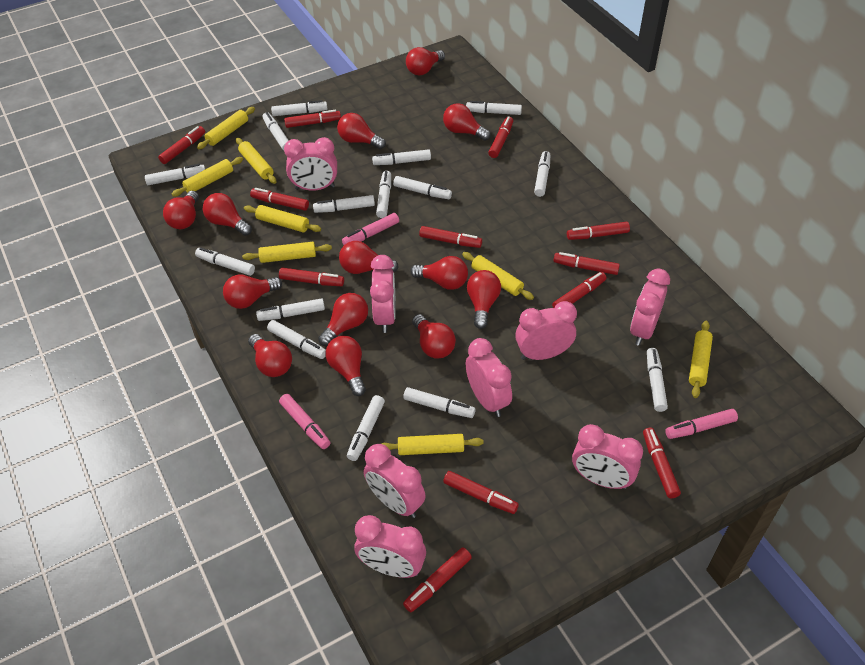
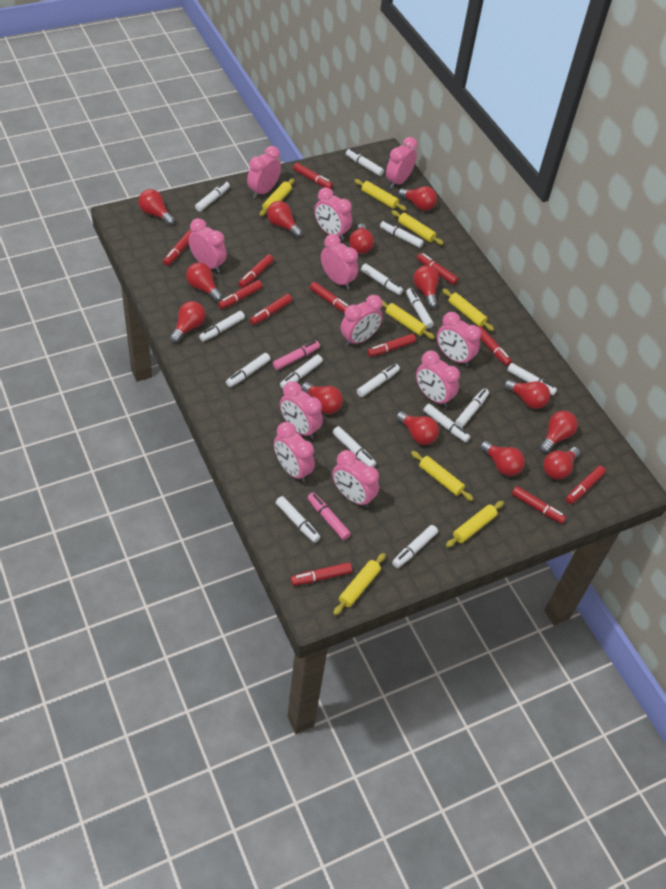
pink clock: 8 -> 11
pink marker: 3 -> 2

